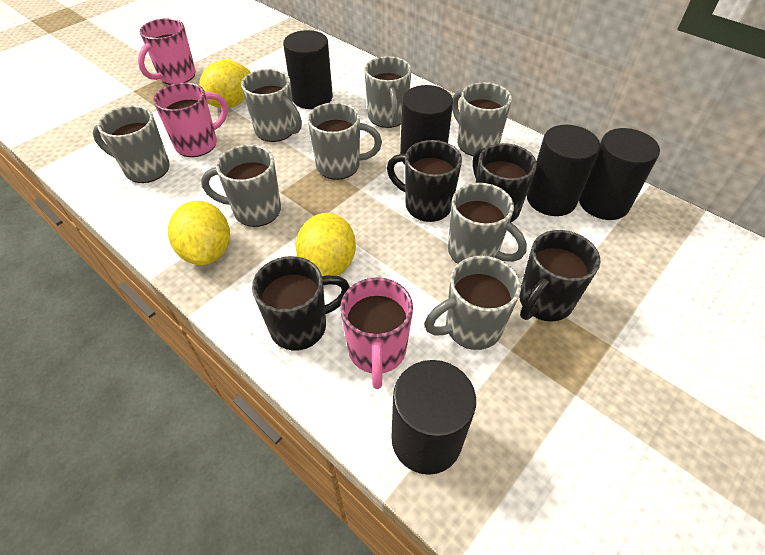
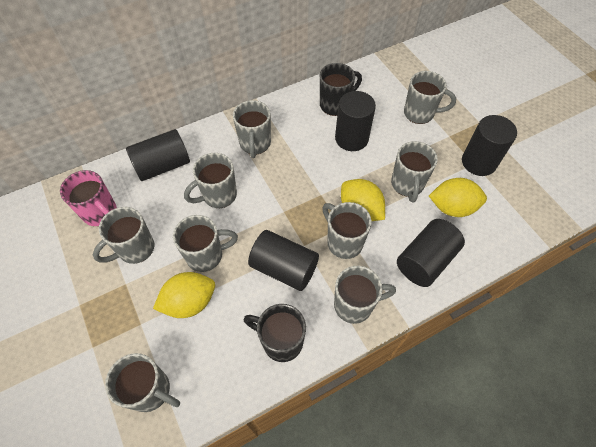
black mug: 4 -> 2
grey mug: 8 -> 9
pink mug: 3 -> 1

